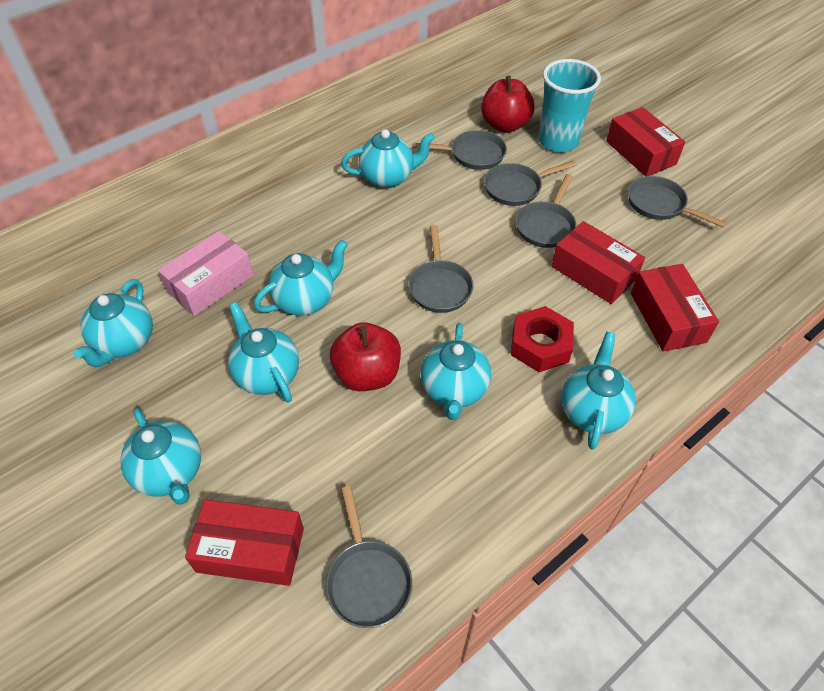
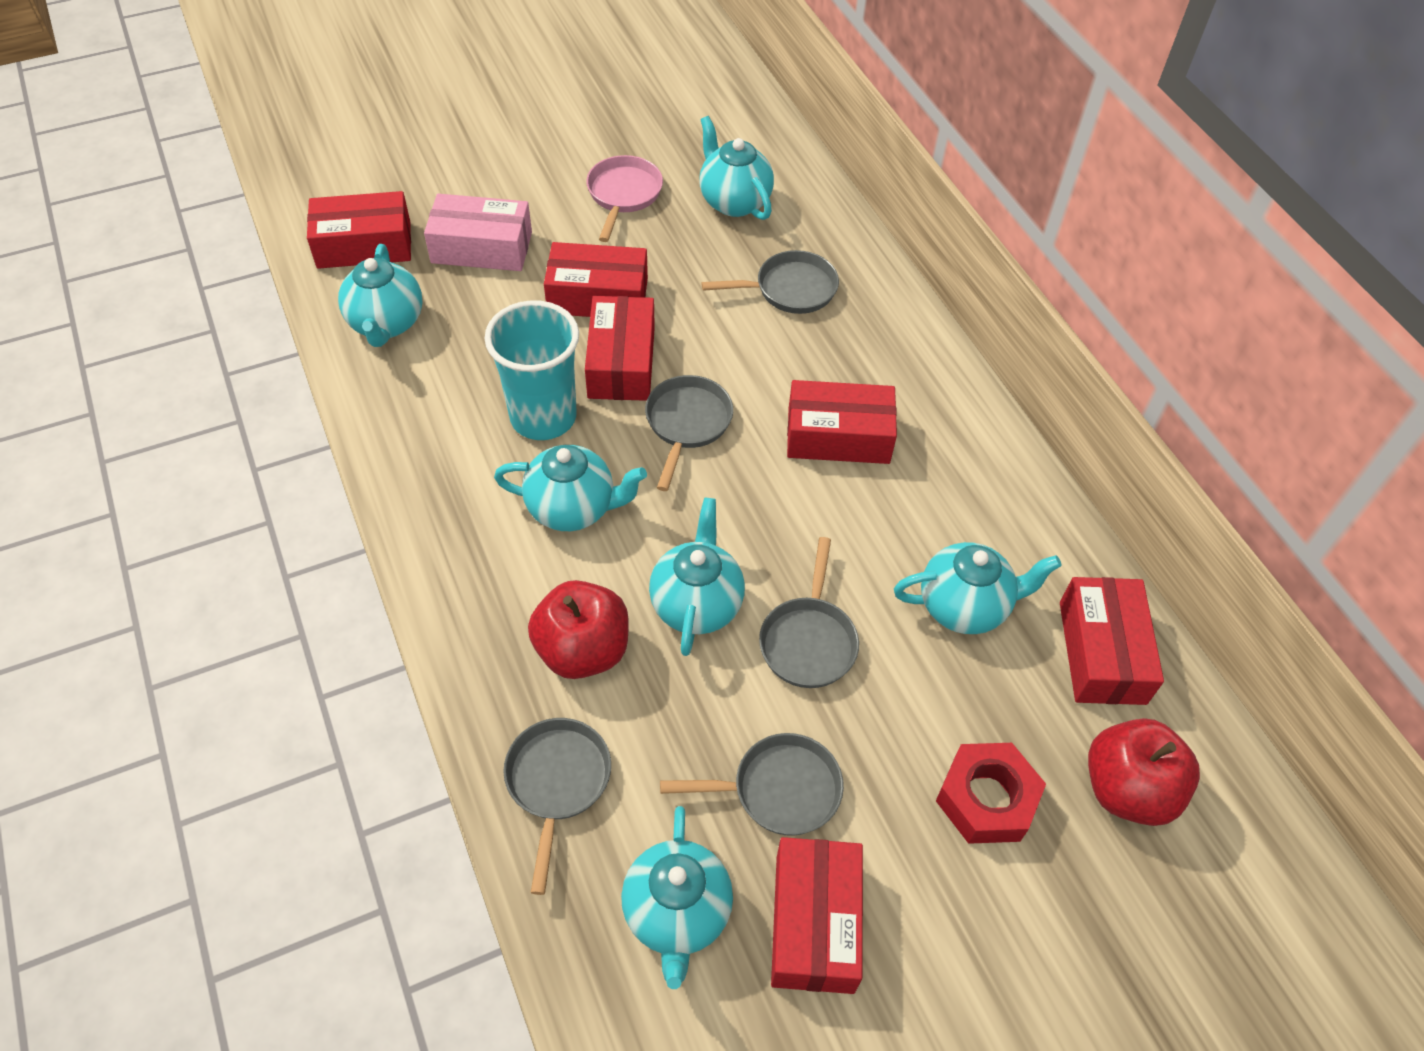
grey pan: 6 -> 5
pink pan: 0 -> 1
red box: 4 -> 6
turquoise teapot: 7 -> 6

